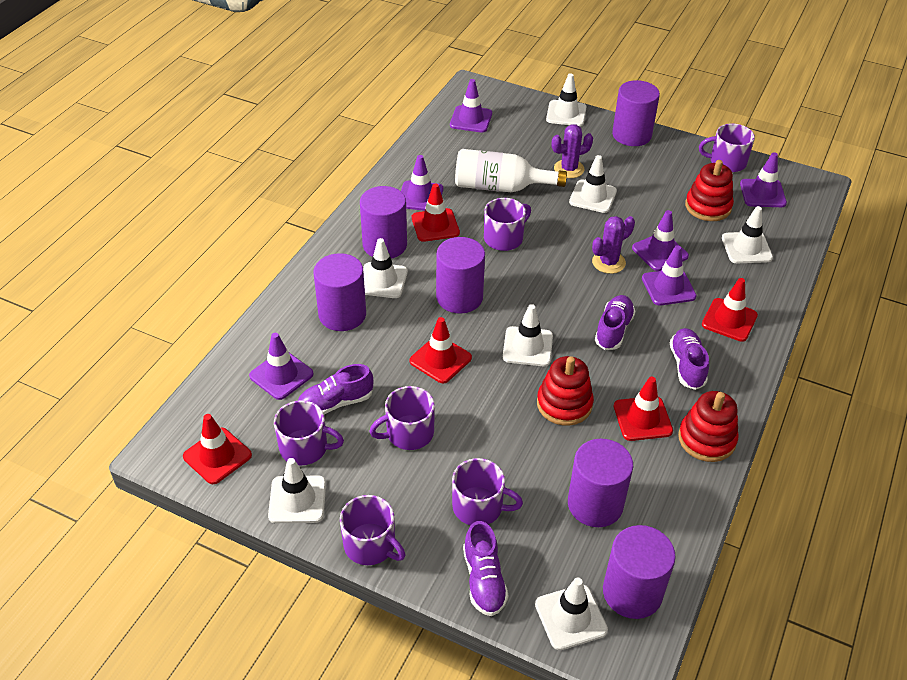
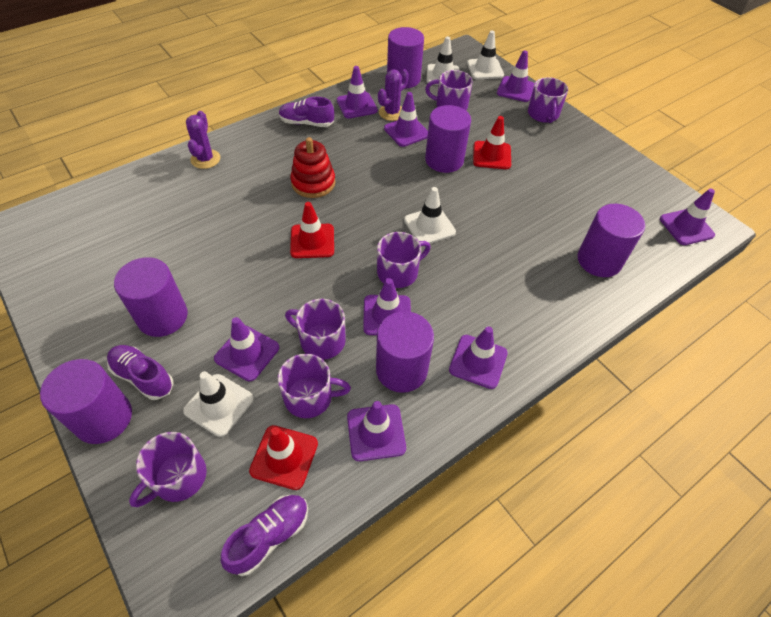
purple shoe: 4 -> 3
purple traffic cone: 6 -> 8
red stacking toy: 3 -> 1
red traffic cone: 5 -> 3
white bottle: 1 -> 0
white traffic cone: 7 -> 4

